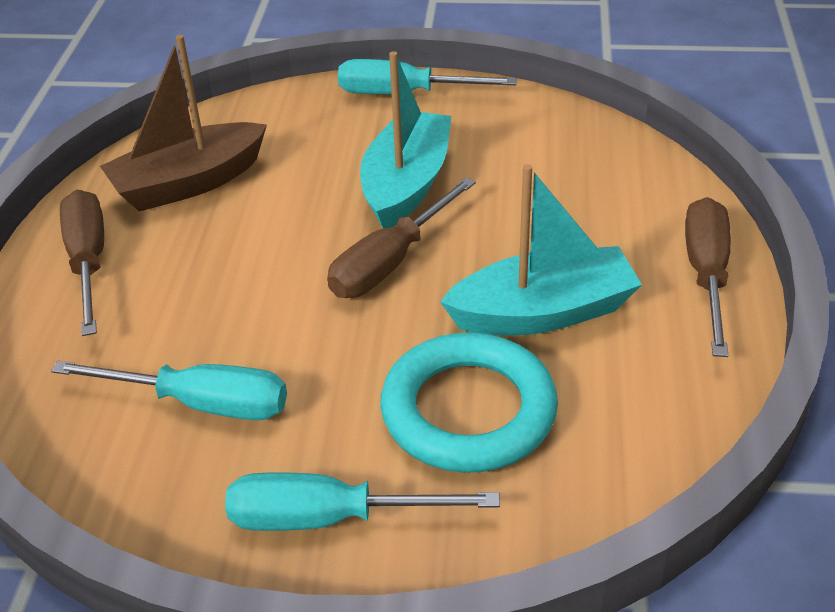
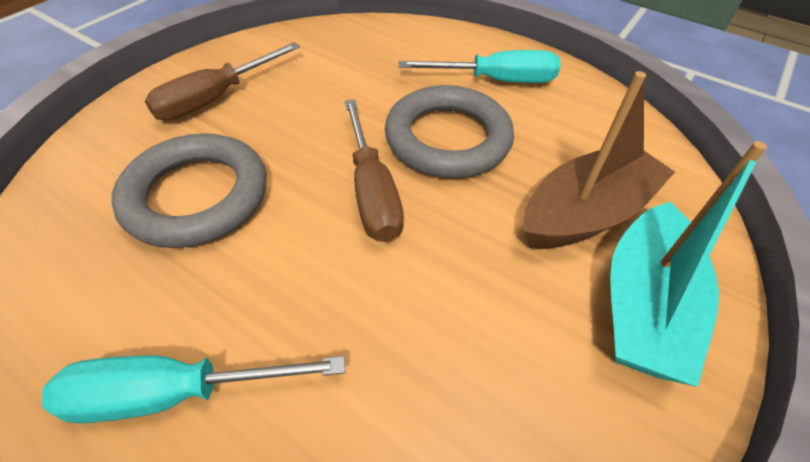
brown screwdriver: 3 -> 2
grey ring: 0 -> 2
turquoise boat: 2 -> 1
turquoise ring: 1 -> 0
turquoise screwdriver: 3 -> 2

